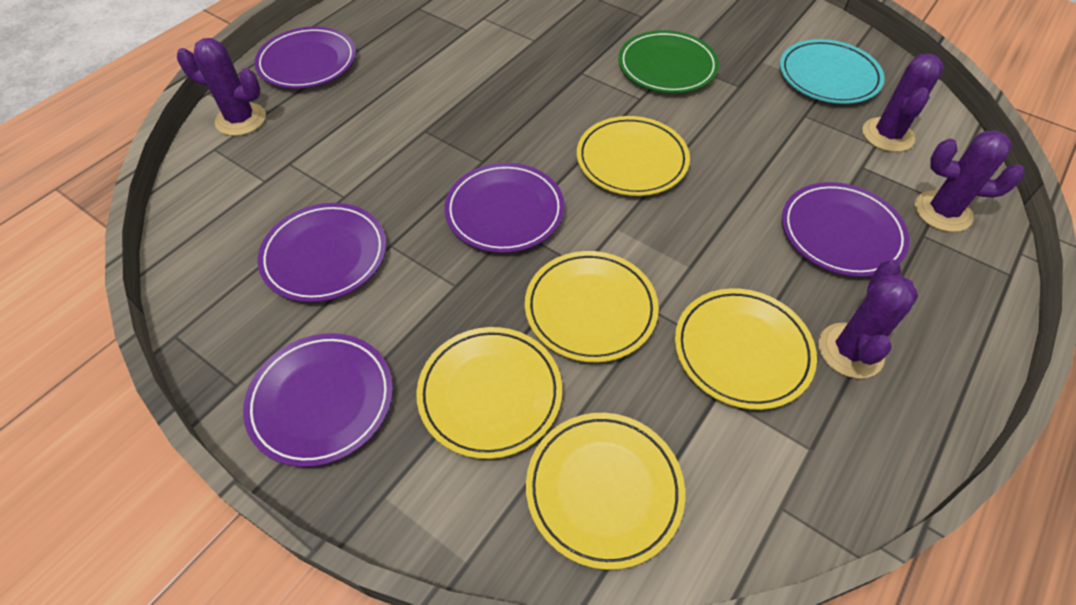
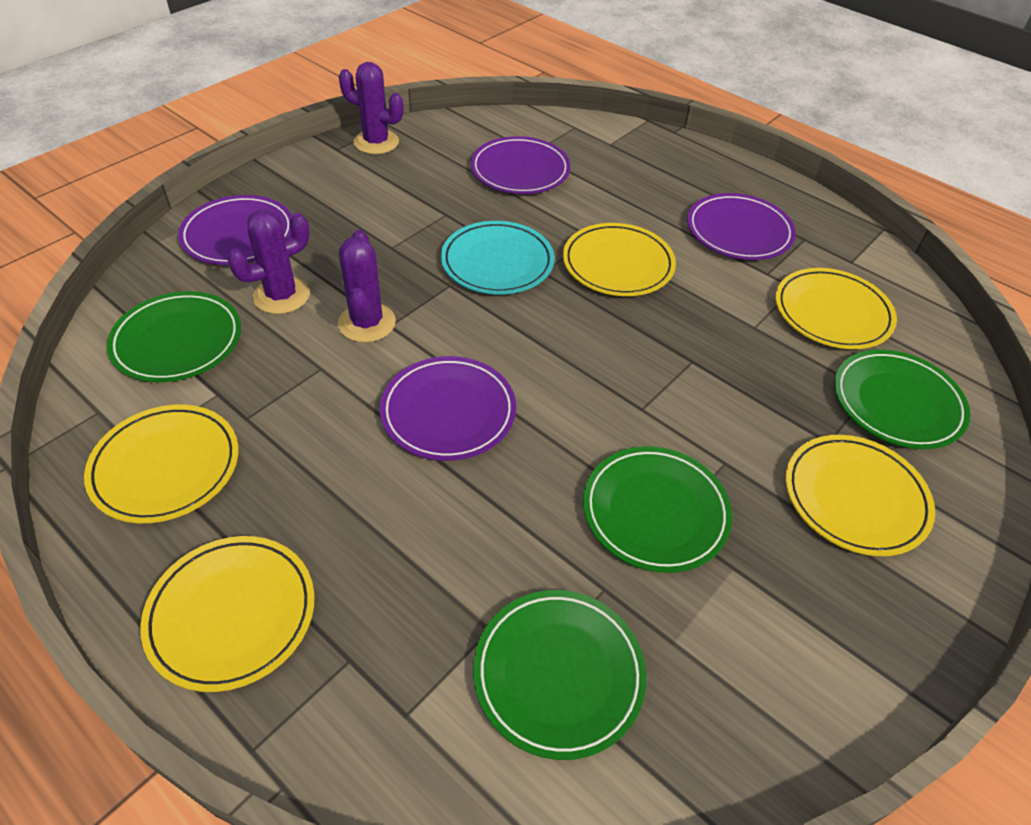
green plate: 1 -> 4
purple cactus: 4 -> 3
purple plate: 5 -> 4

